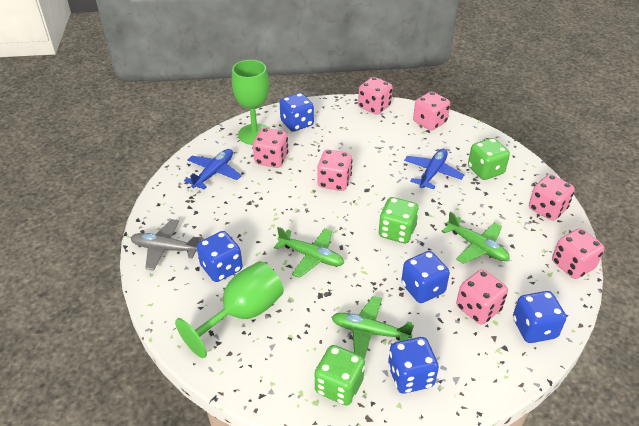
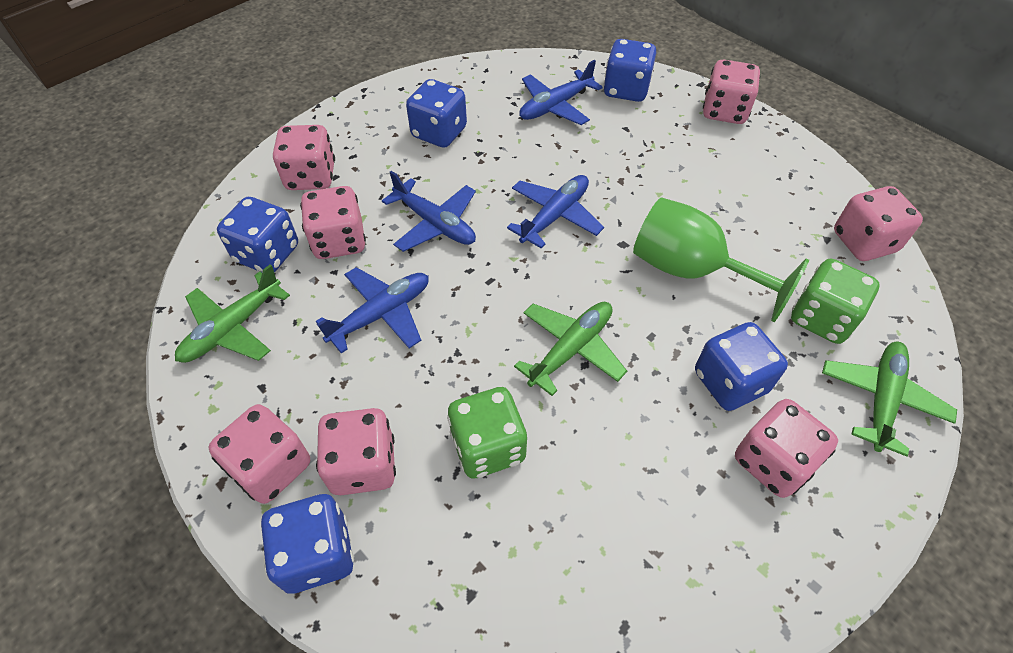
blue plane: 2 -> 4
green dice: 3 -> 2
green goblet: 2 -> 1
grey plane: 1 -> 0

